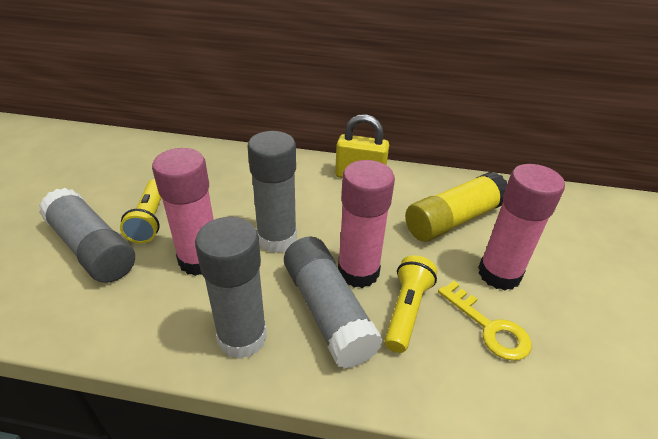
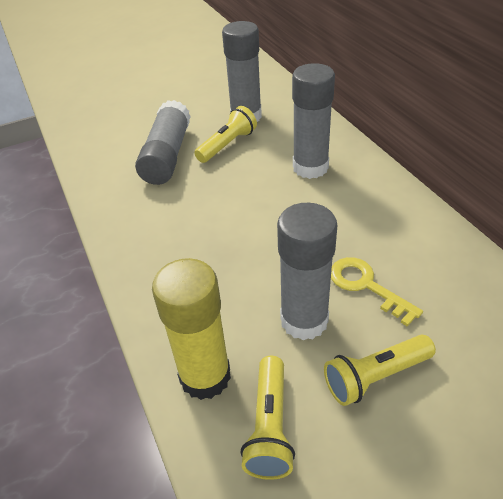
pink glue stick: 3 -> 0
yellow flashlight: 2 -> 3
yellow padlock: 1 -> 0

